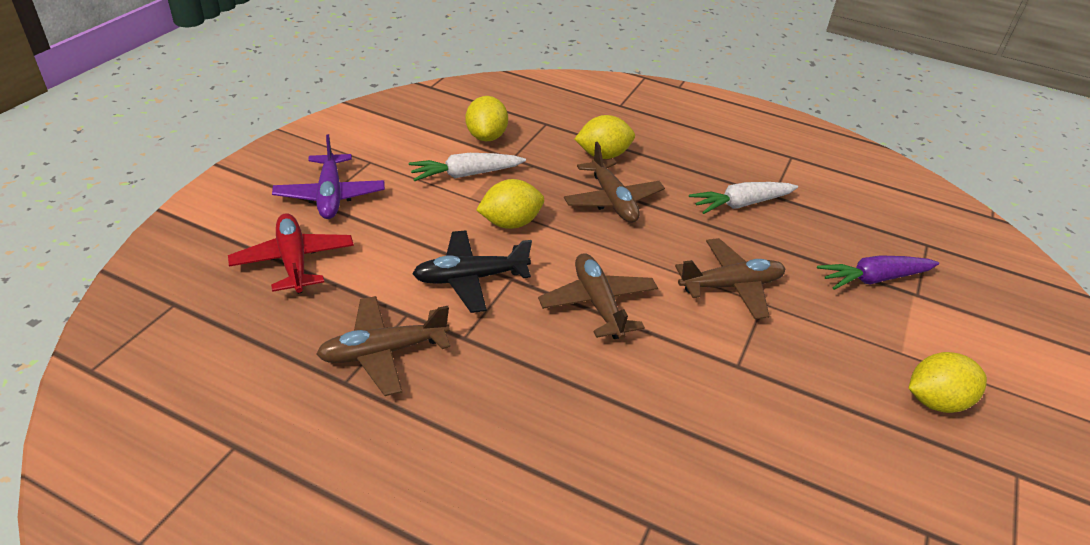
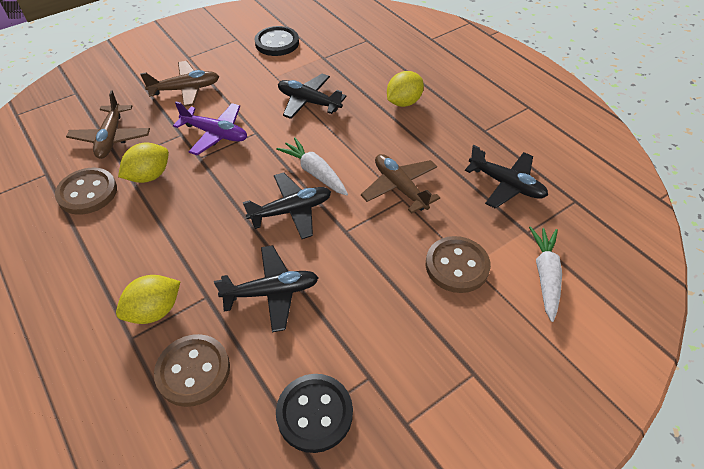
black button: 0 -> 2
black plane: 1 -> 4
brown button: 0 -> 3
brown plane: 4 -> 3
purple carrot: 1 -> 0
red plane: 1 -> 0
yellow lemon: 4 -> 3

